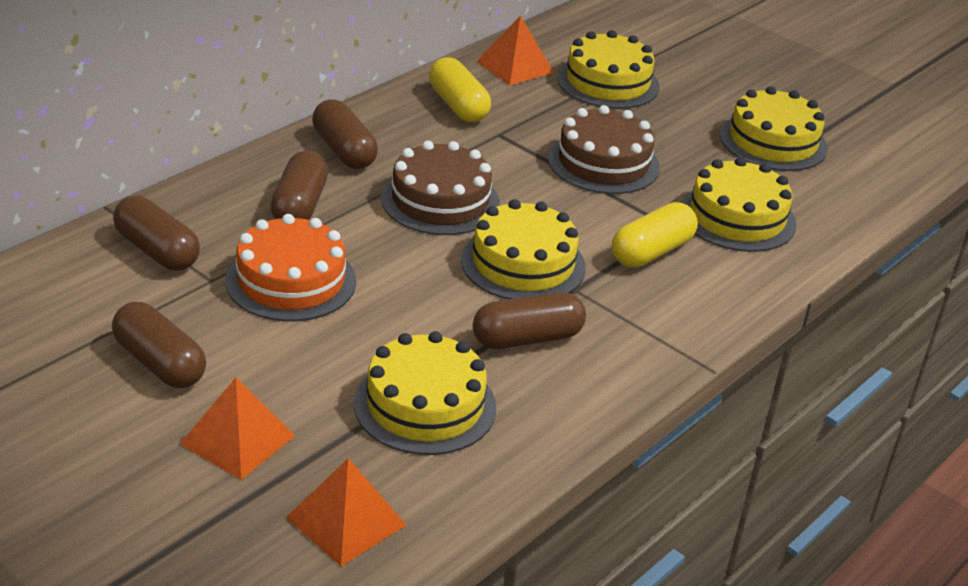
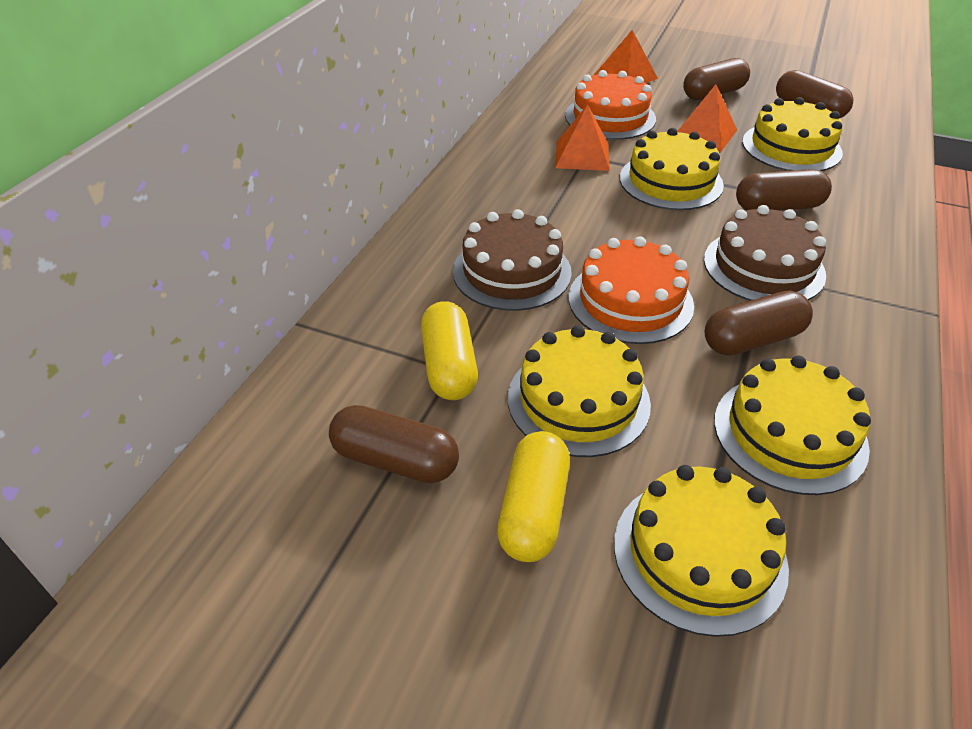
orange cake: 1 -> 2

